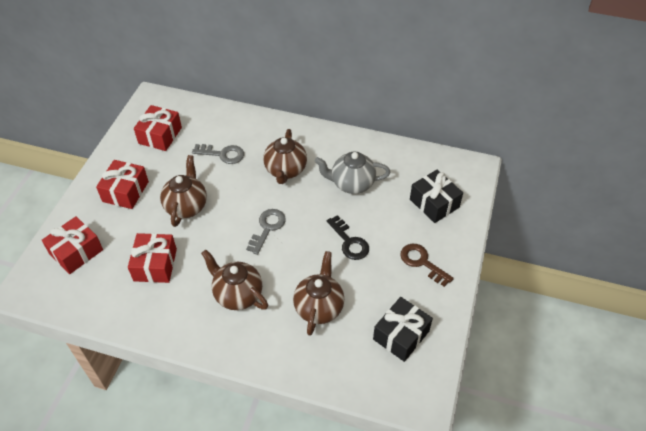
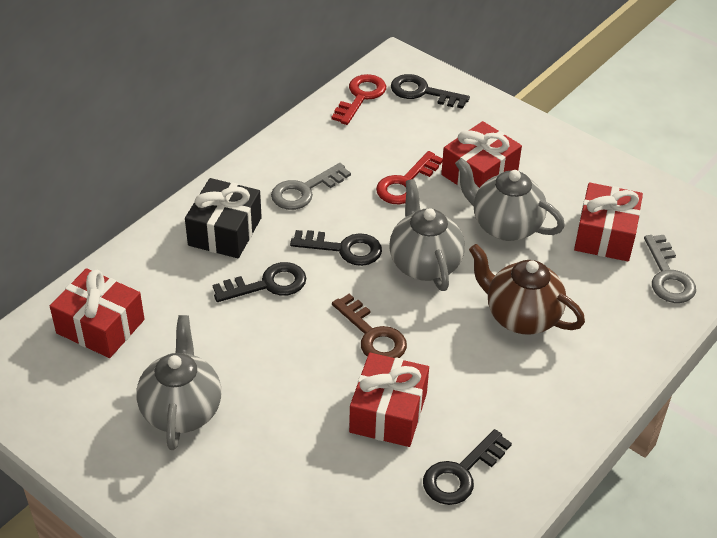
black gift: 2 -> 1
black key: 1 -> 4
brown teapot: 4 -> 1
grey teapot: 1 -> 3
red key: 0 -> 2

